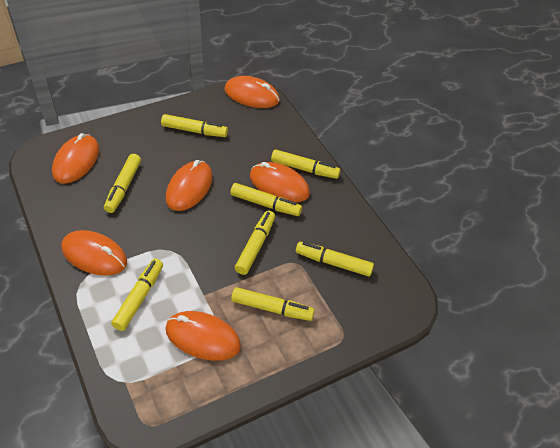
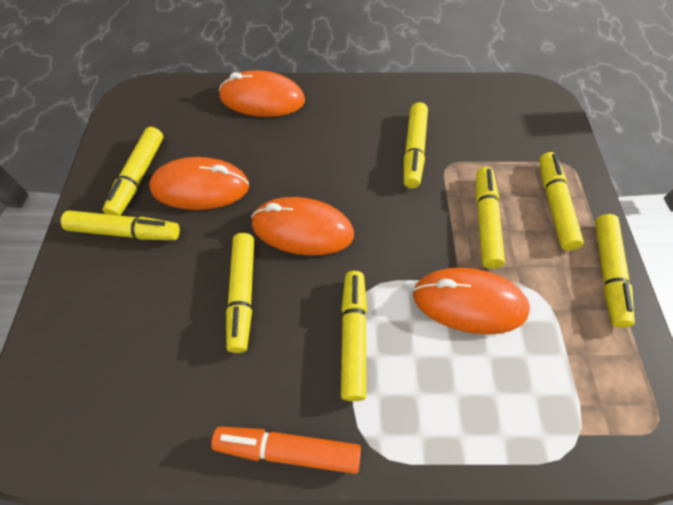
orange marker: 0 -> 1
orange mouse: 6 -> 4

